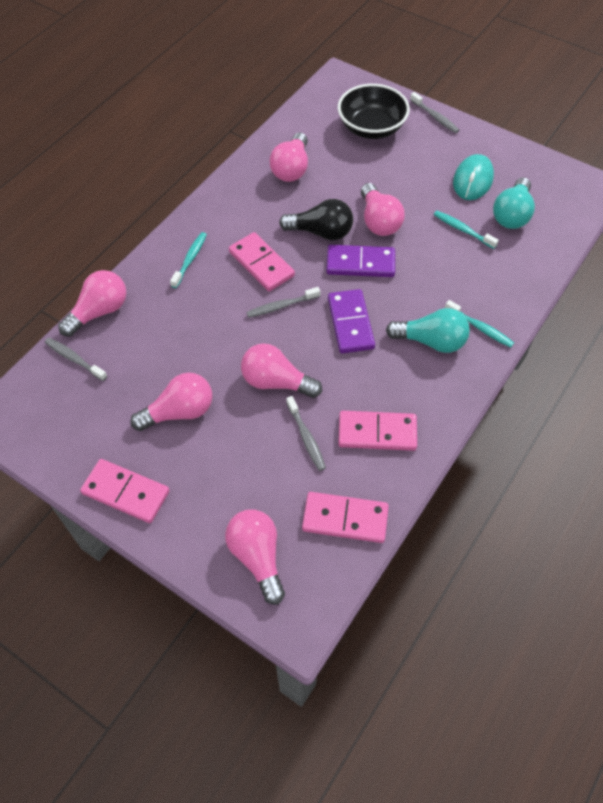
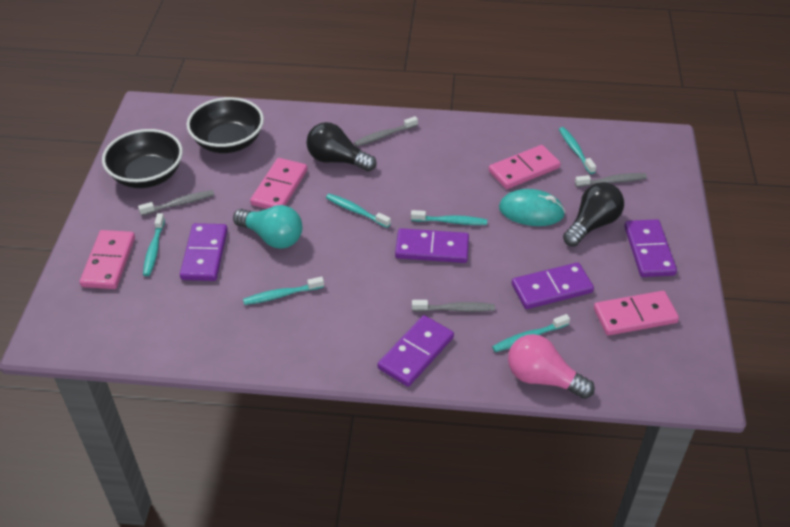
black bowl: 1 -> 2
black light bulb: 1 -> 2
pink light bulb: 6 -> 1
purple domino: 2 -> 5
turquoise light bulb: 2 -> 1
turquoise toothbrush: 3 -> 6

